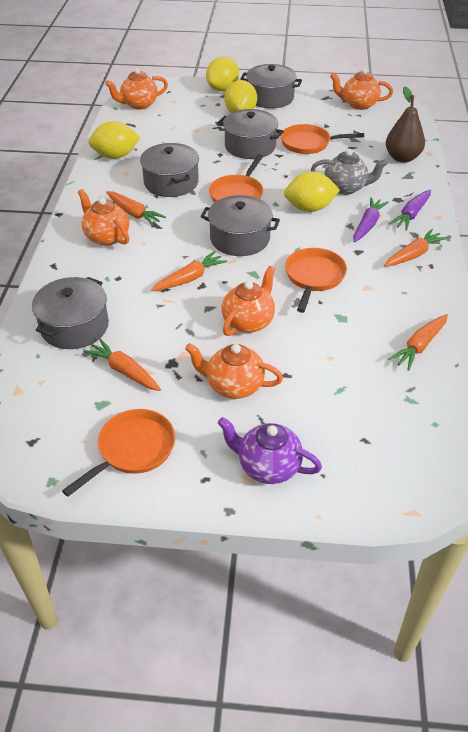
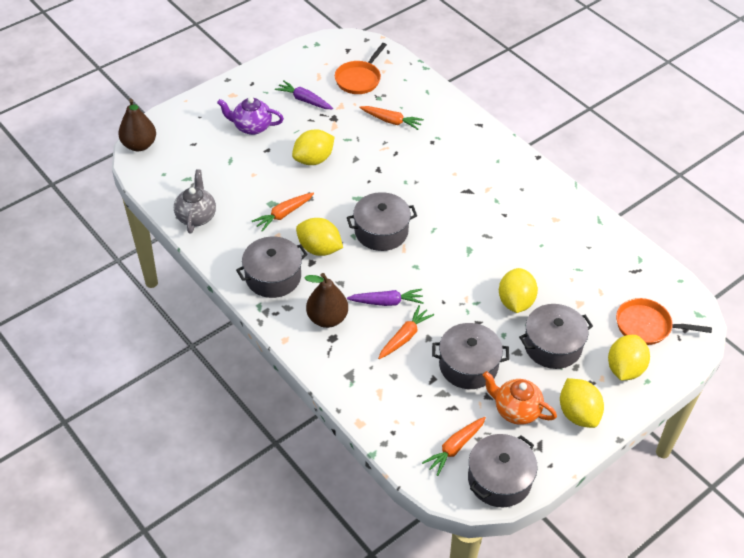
brown pear: 1 -> 2
orange carrot: 5 -> 4
orange pan: 4 -> 2
orange teapot: 5 -> 1
yellow lemon: 4 -> 5

